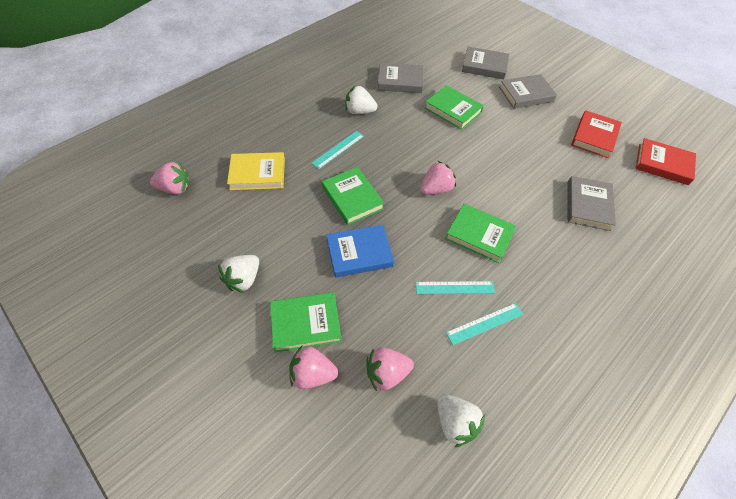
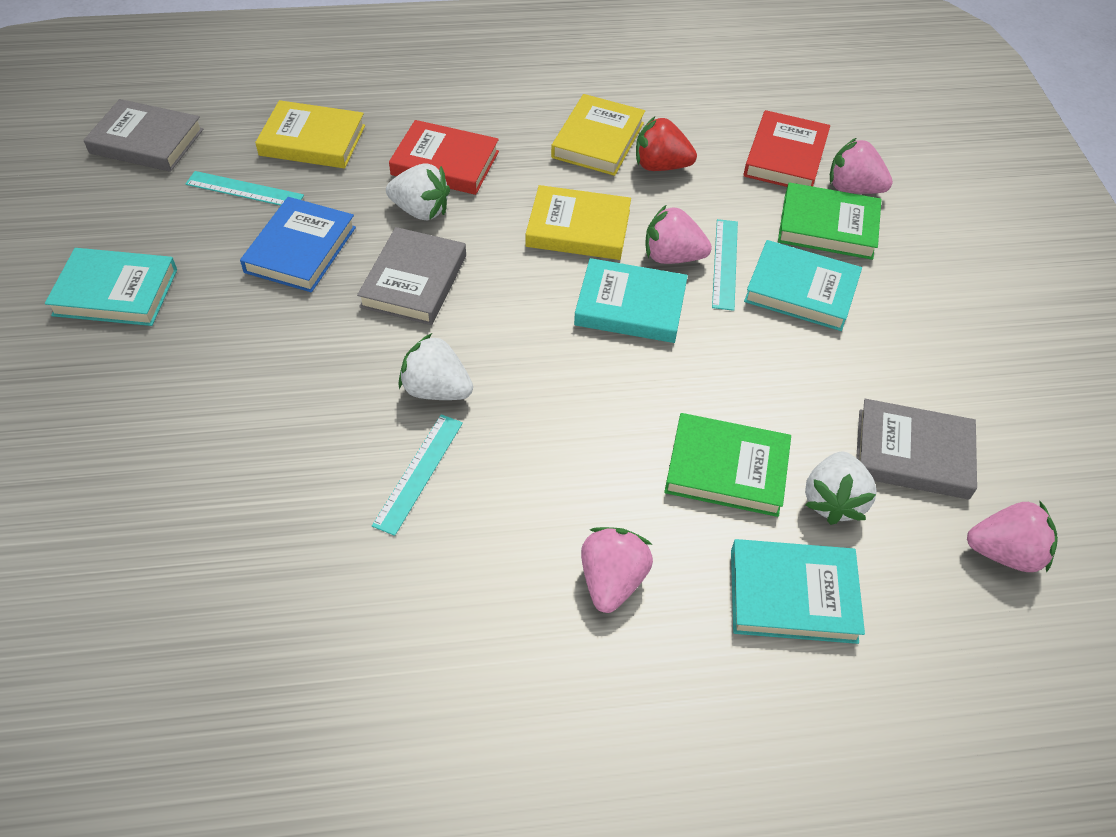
green book: 4 -> 2
grey book: 4 -> 3
red strawberry: 0 -> 1
turquoise book: 0 -> 4
yellow book: 1 -> 3

